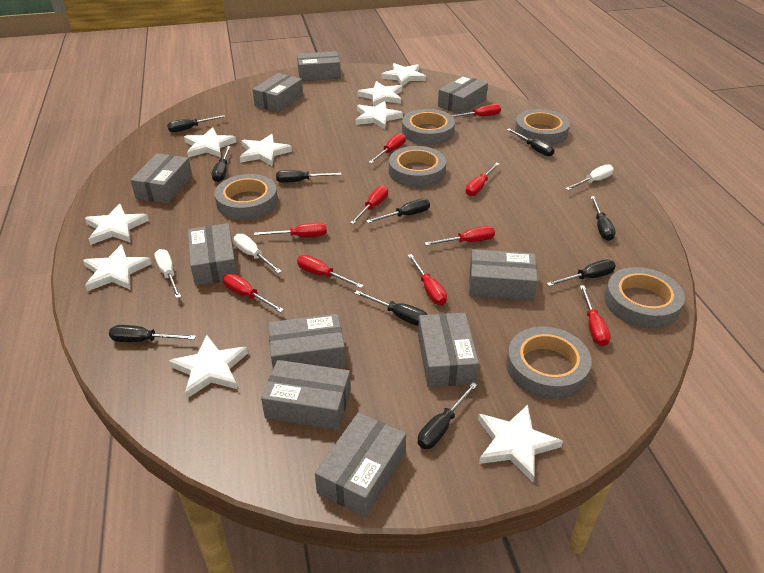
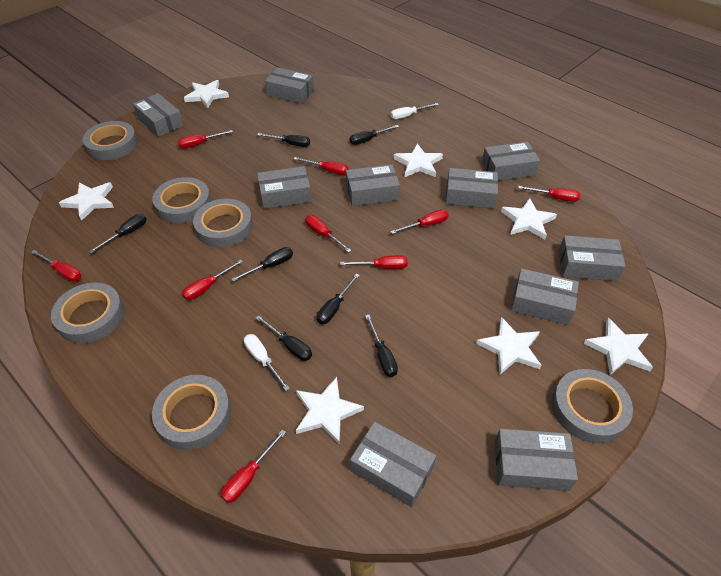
black screwdriver: 10 -> 7
red screwdriver: 10 -> 9
white screwdriver: 3 -> 2
white star: 9 -> 7

